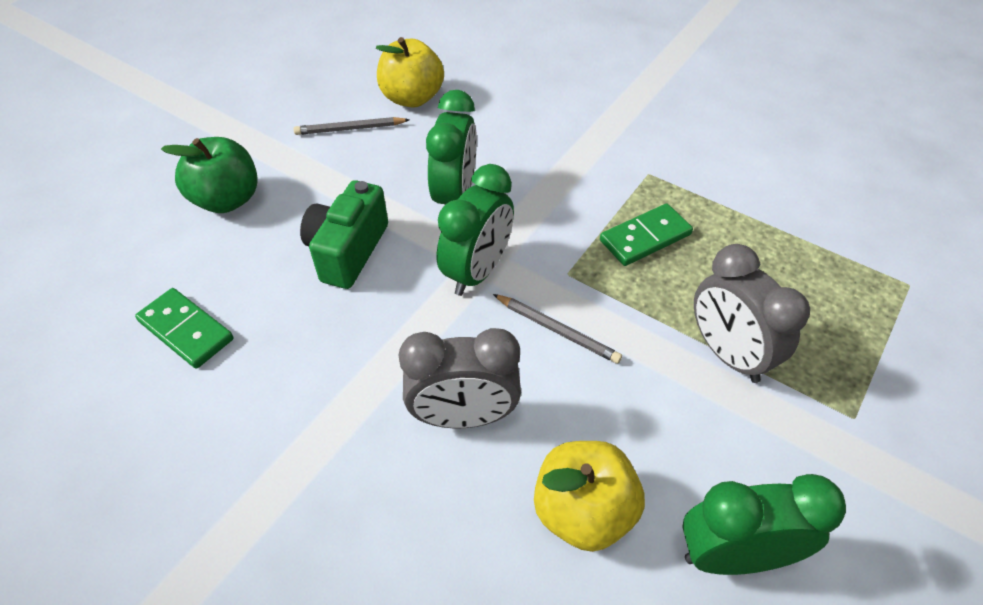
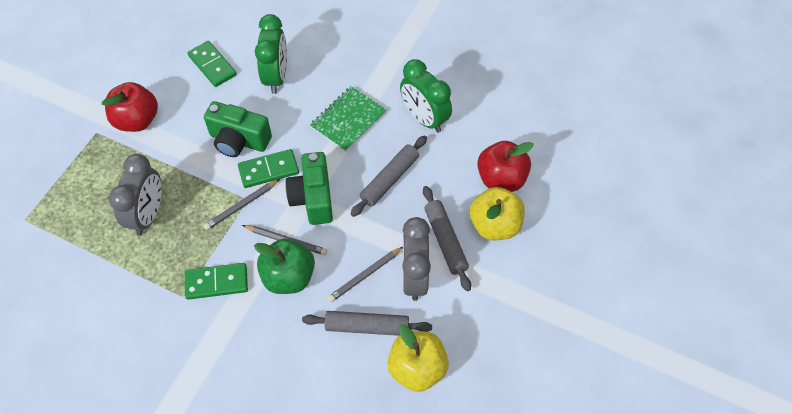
green camera: 1 -> 2
green clock: 3 -> 2
green domino: 2 -> 3
green notebook: 0 -> 1
grey pencil: 2 -> 3
grey rolling pin: 0 -> 3
red apple: 0 -> 2

